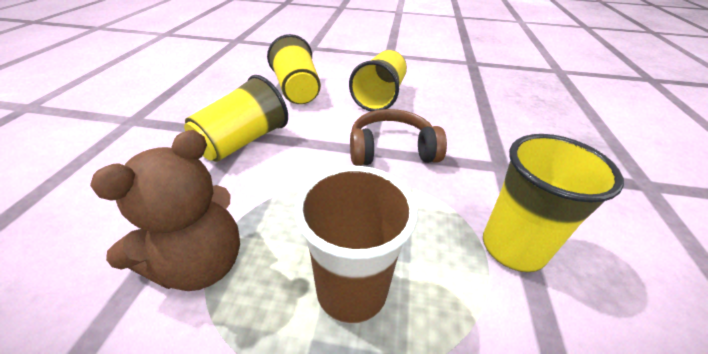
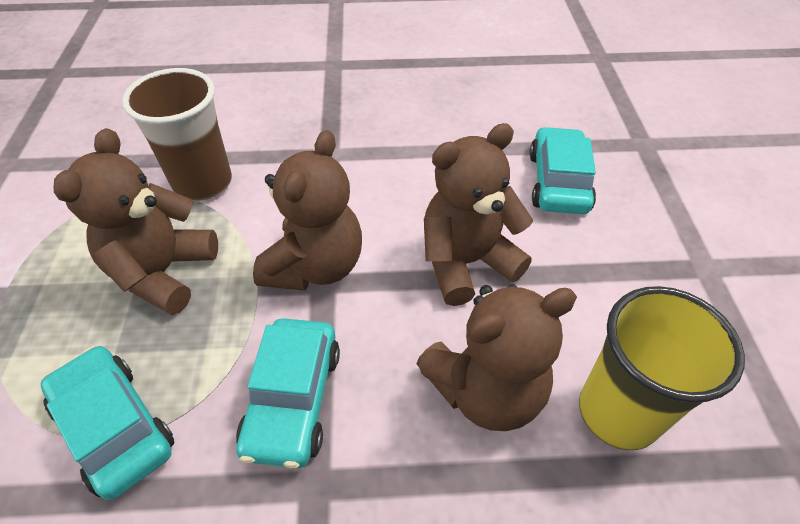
brown headphones: 1 -> 0
brown teddy bear: 1 -> 4
turquoise car: 0 -> 3
yellow cup: 4 -> 1

